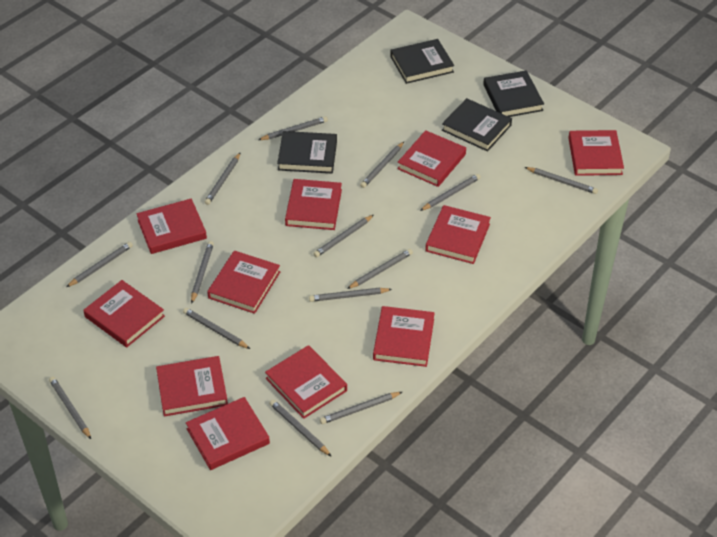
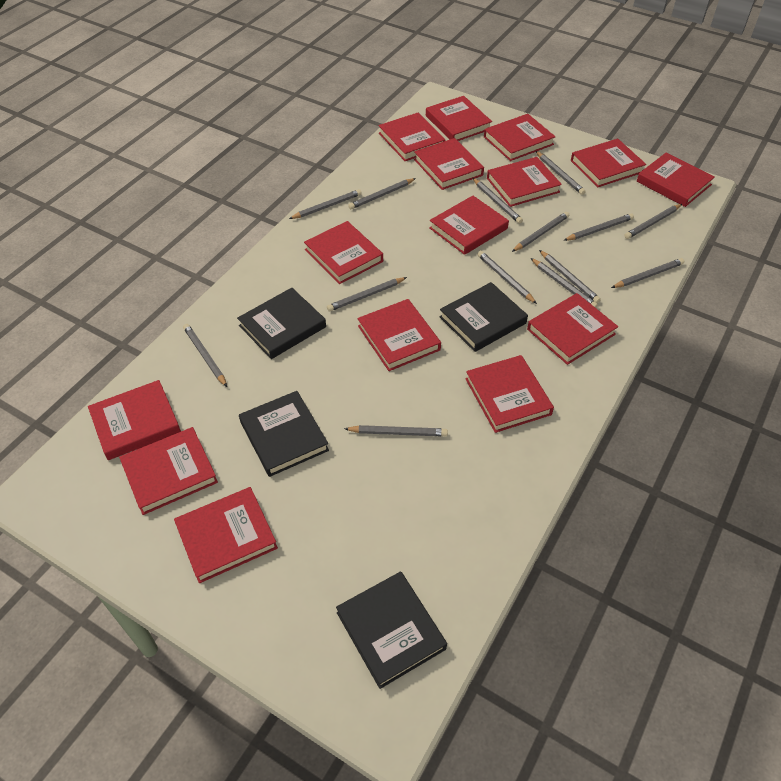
red book: 11 -> 15

